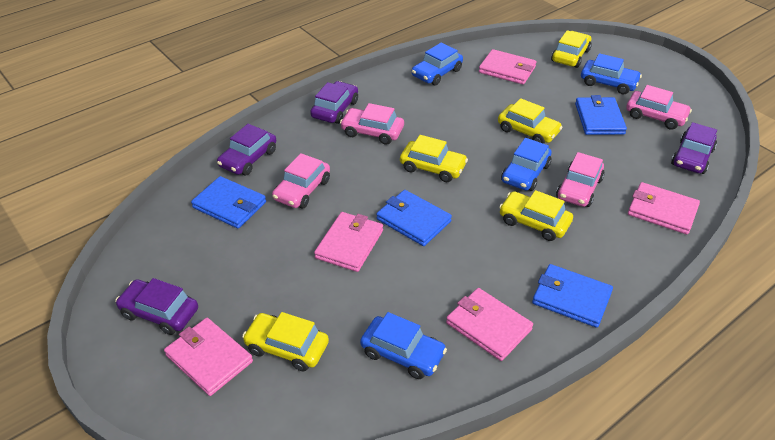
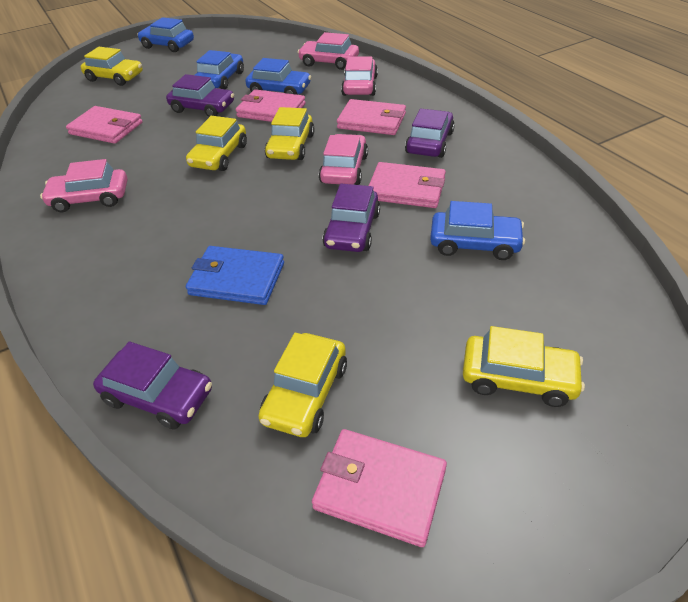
blue wallet: 4 -> 1

